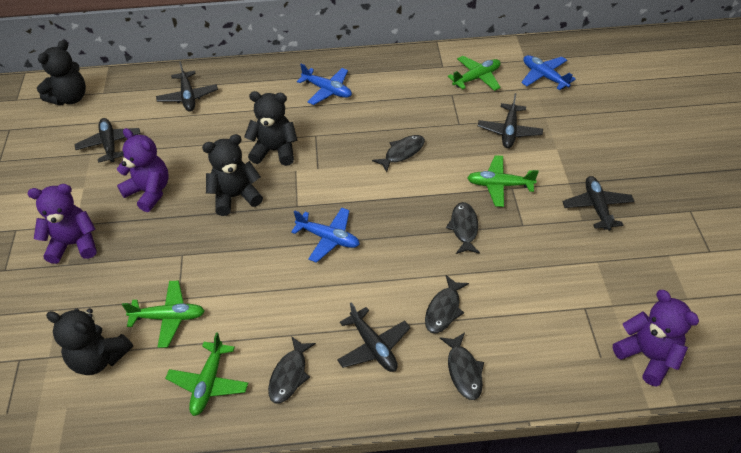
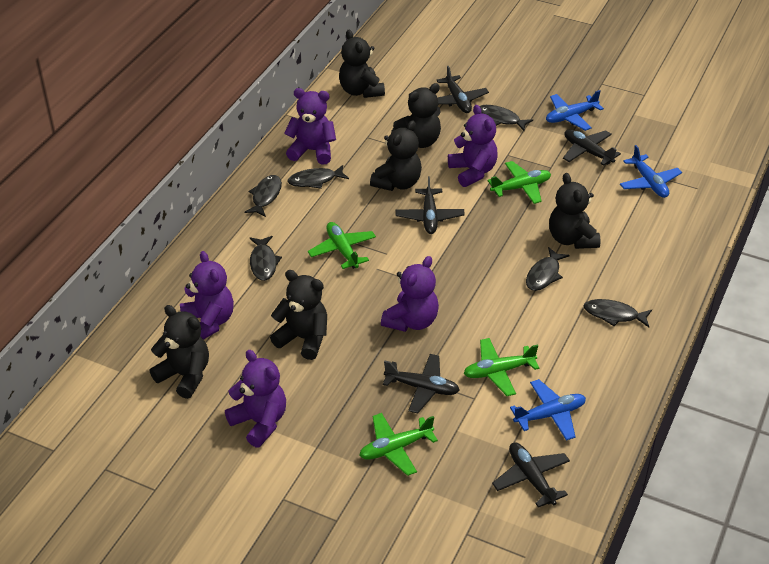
black fish: 5 -> 6
black teddy bear: 4 -> 6
purple teddy bear: 3 -> 5

